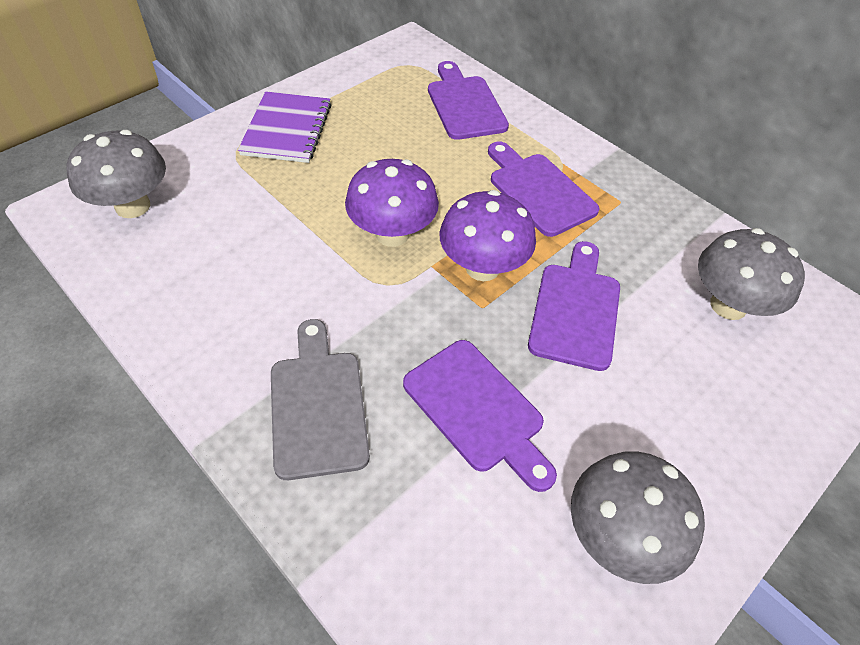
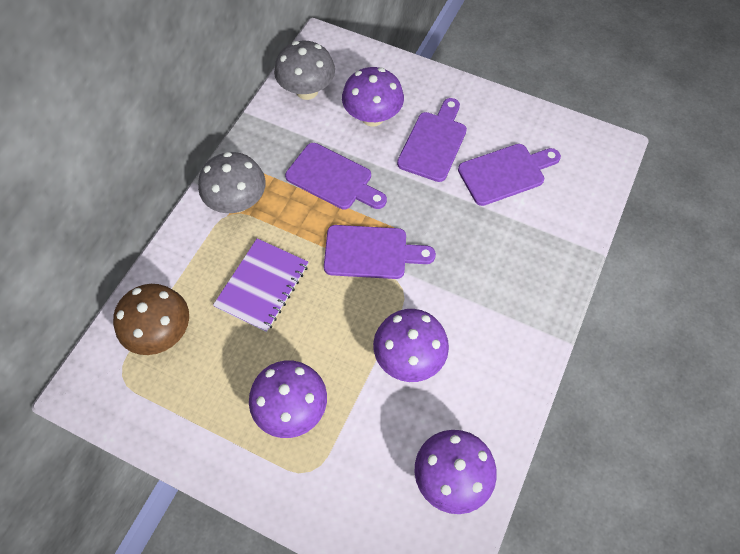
brown mushroom: 0 -> 1
grey cutting board: 1 -> 0
grey mushroom: 3 -> 2
purple mushroom: 2 -> 4

